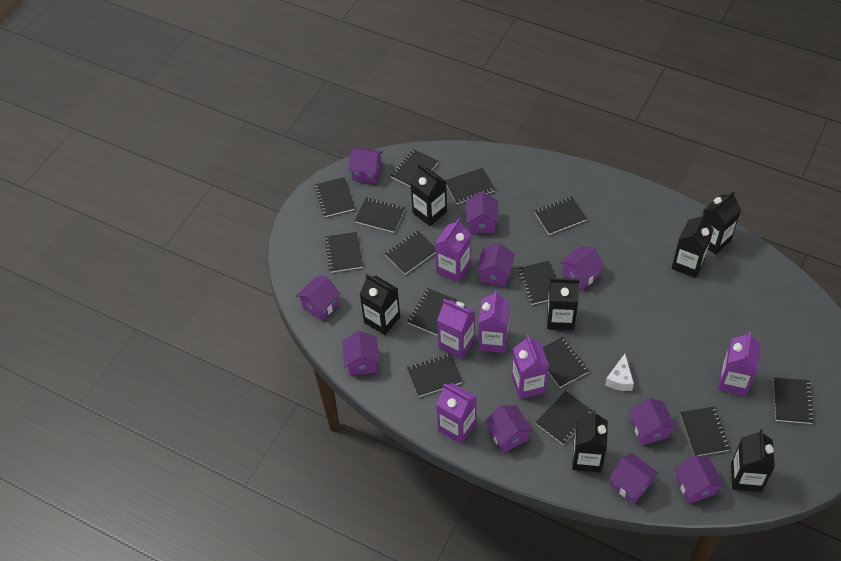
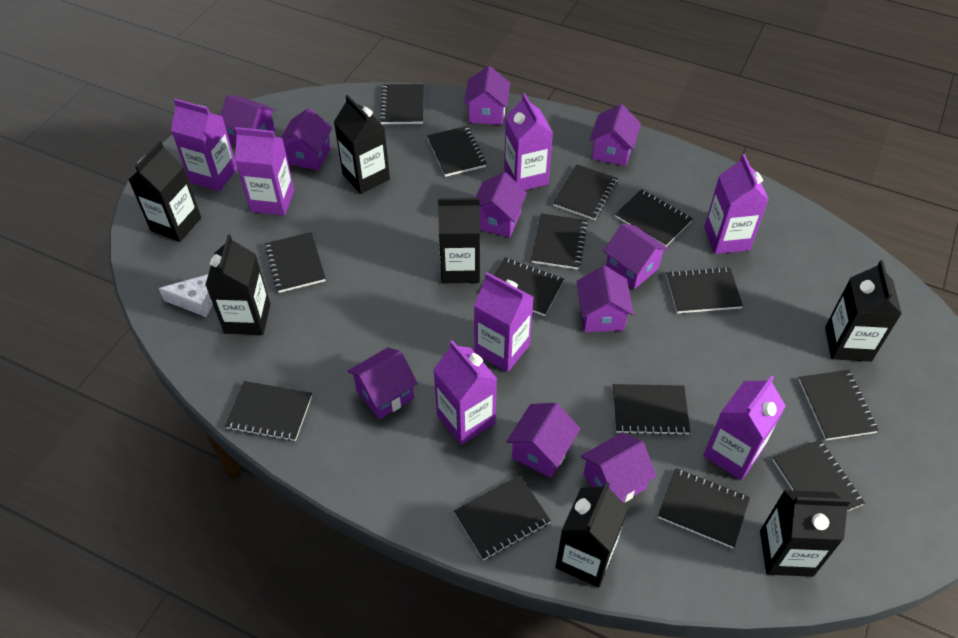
purple carton: 6 -> 7

